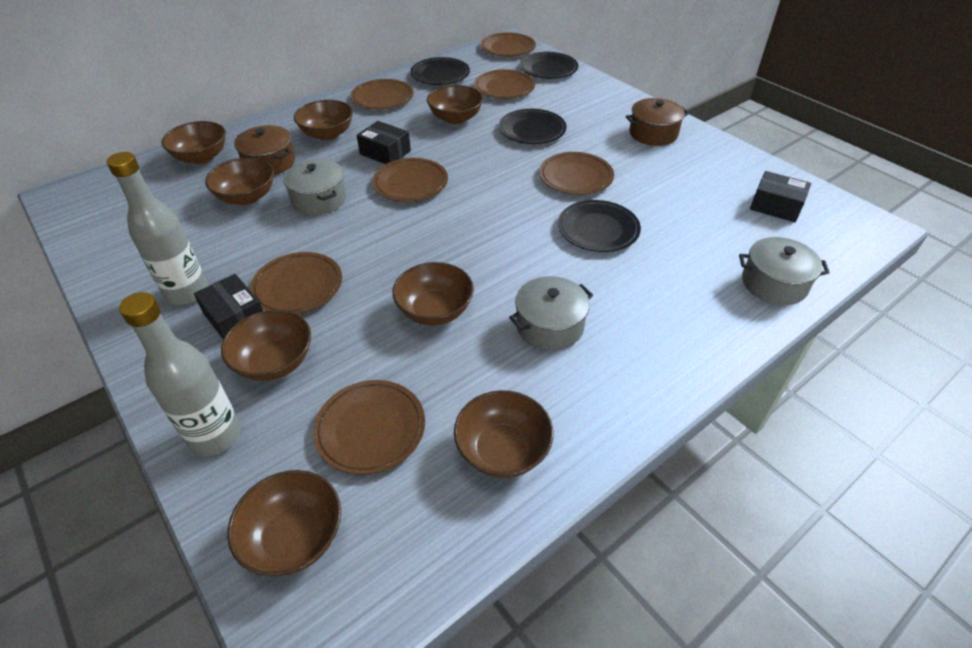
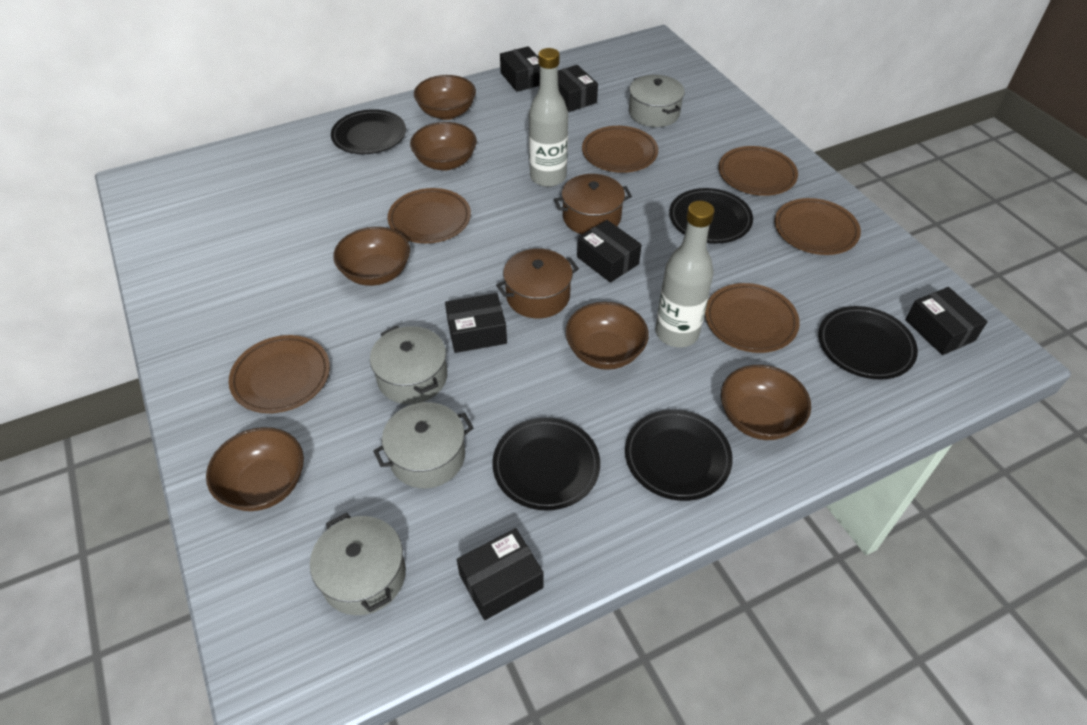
black box: 3 -> 6
black plate: 4 -> 5
brown bowl: 8 -> 6
brown plate: 7 -> 6
grey pot: 3 -> 4

